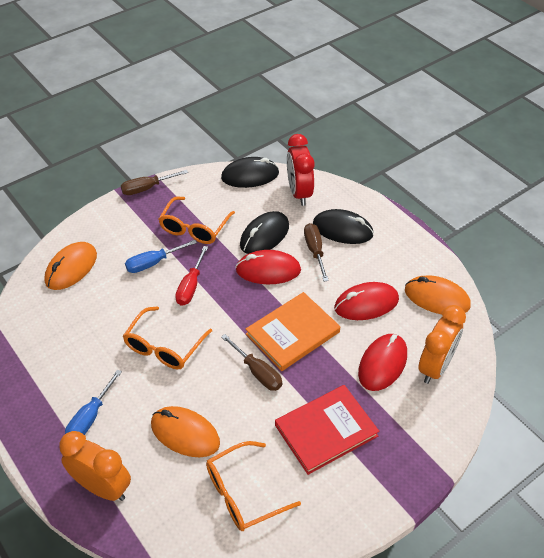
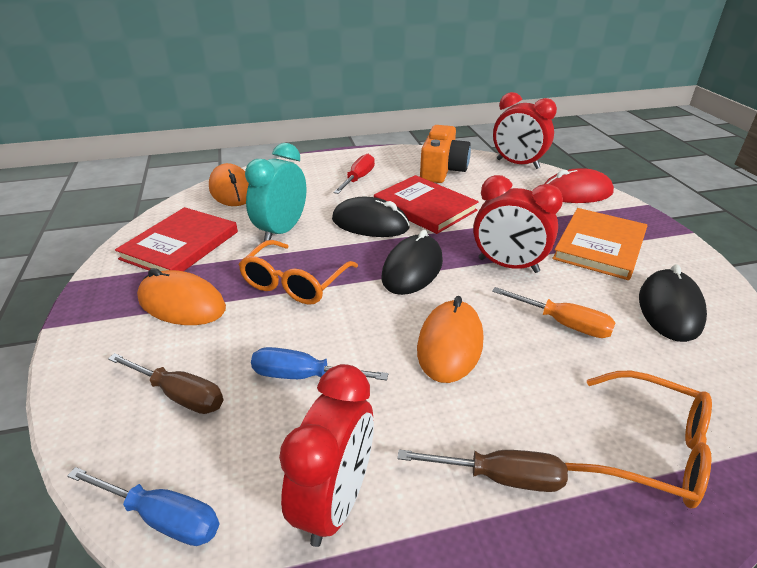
brown screwdriver: 3 -> 2
orange camera: 0 -> 1
orange clock: 2 -> 0
orange glasses: 3 -> 2
orange screwdriver: 0 -> 1
red book: 1 -> 2
red clock: 1 -> 3
red mouse: 3 -> 1
turquoise clock: 0 -> 1

